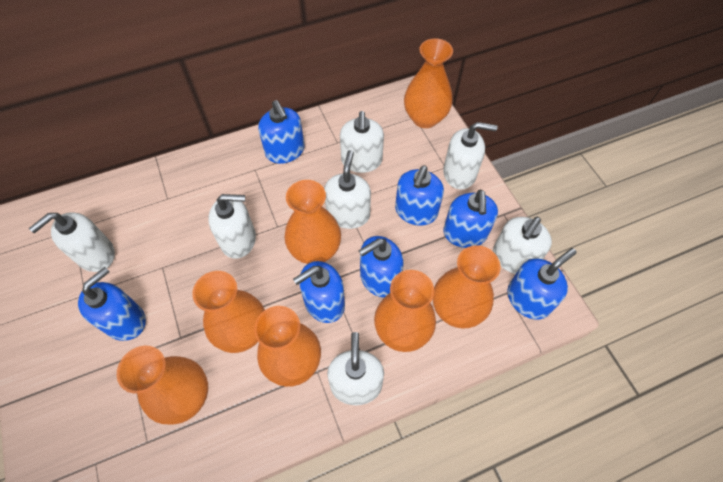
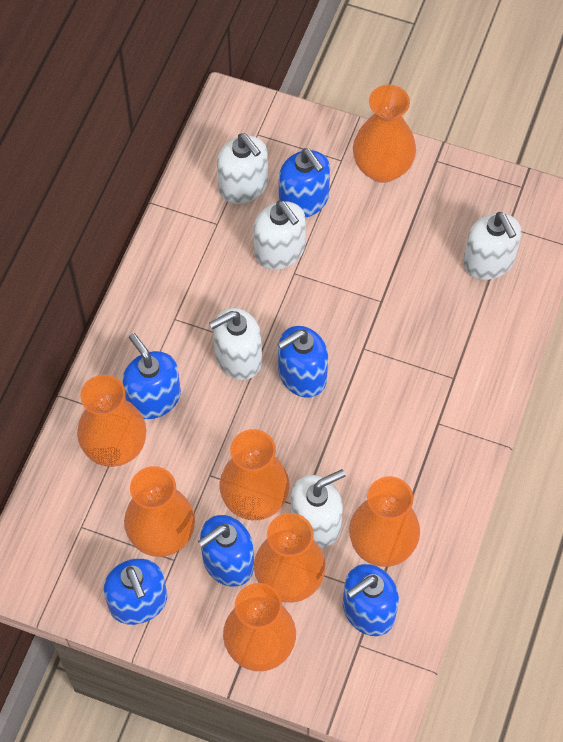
blue soap dispenser: 7 -> 6
white soap dispenser: 7 -> 5

